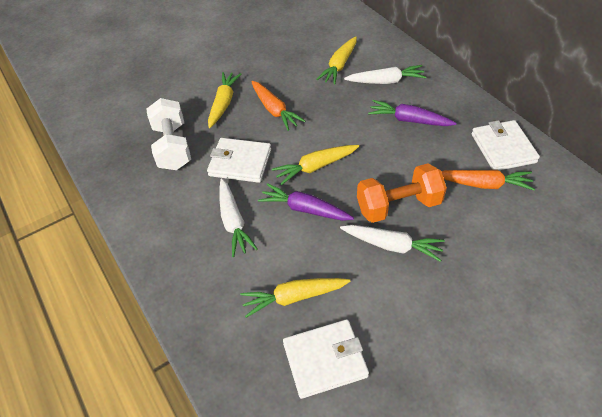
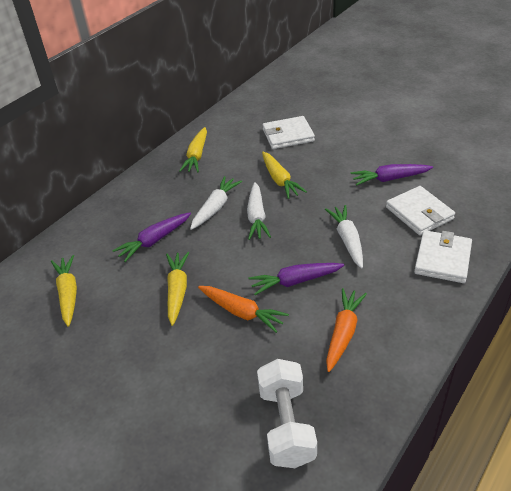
orange dumbbell: 1 -> 0
purple carrot: 2 -> 3

